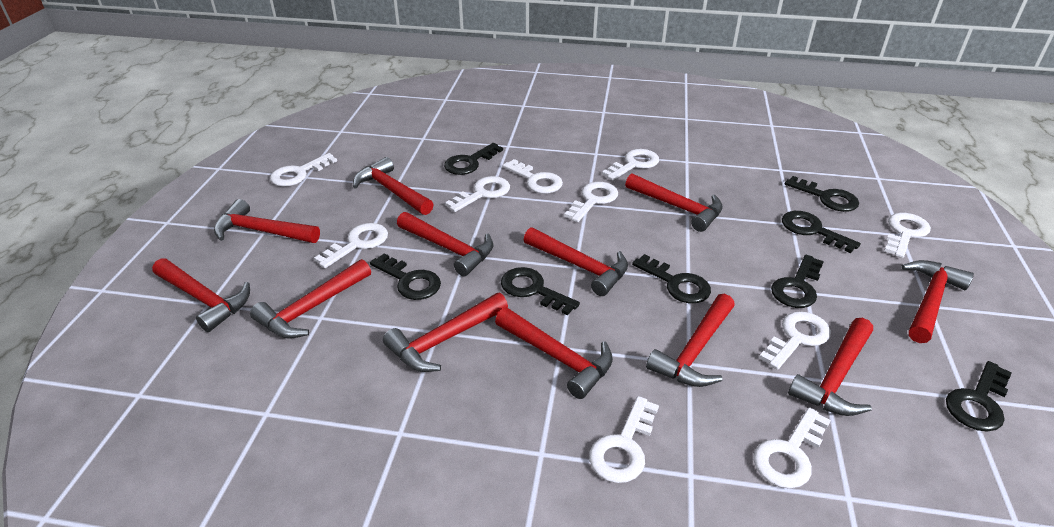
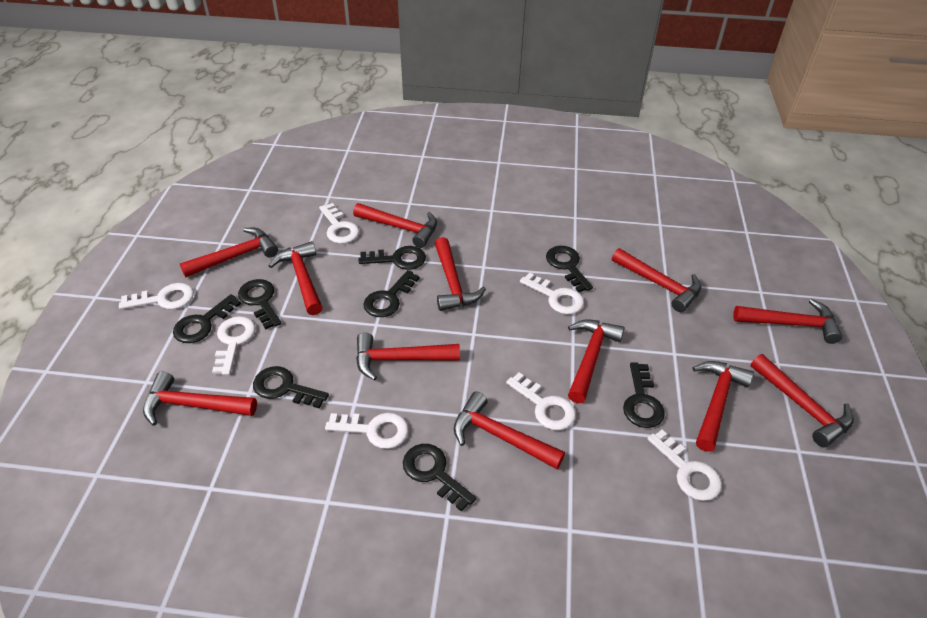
white key: 10 -> 7

